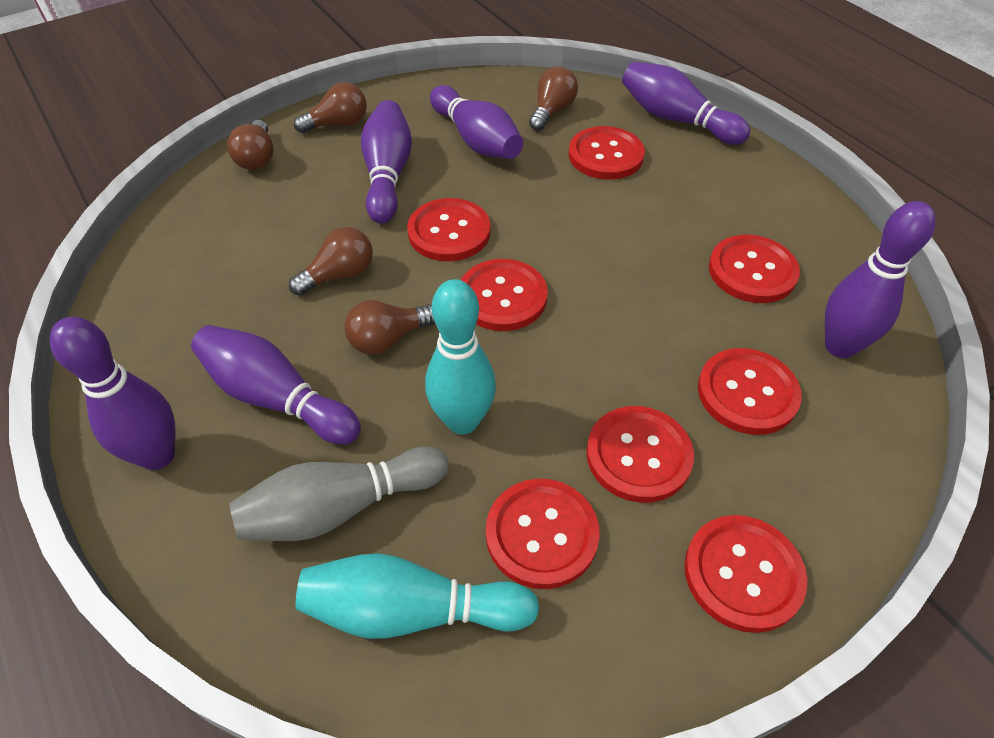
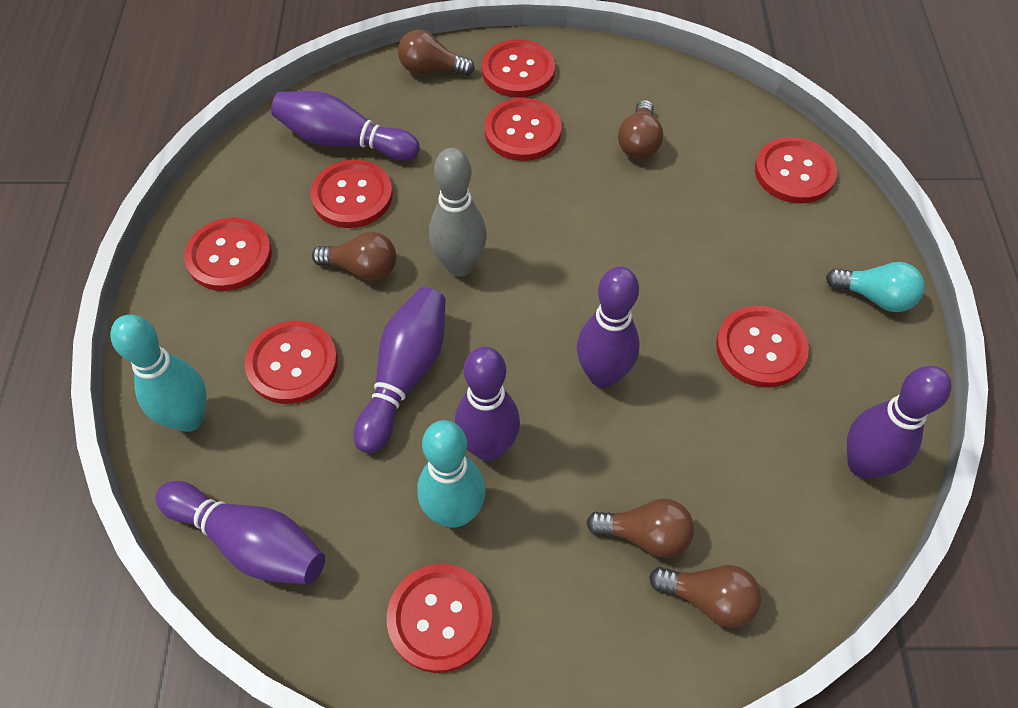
turquoise light bulb: 0 -> 1

